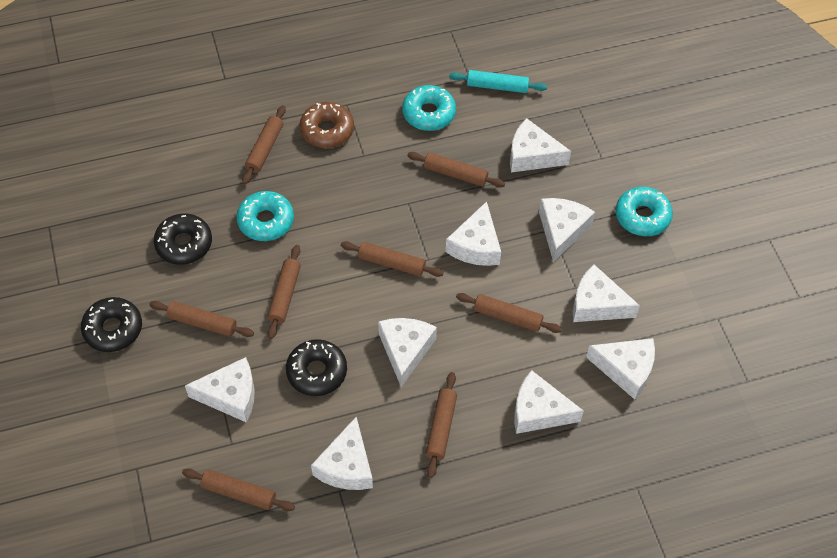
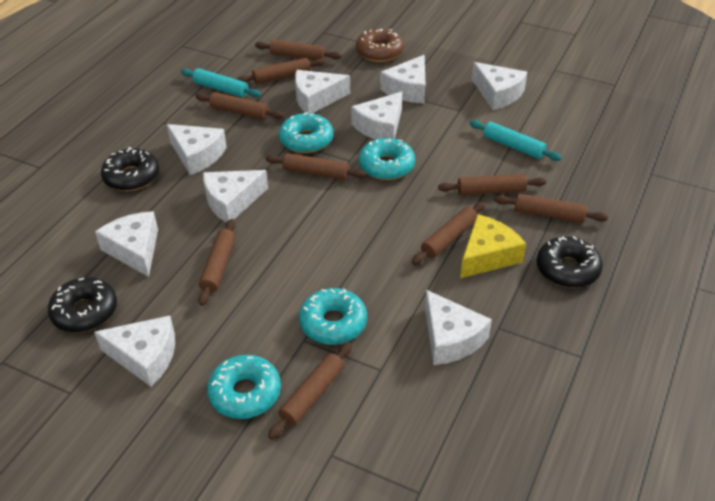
brown rolling pin: 8 -> 9
turquoise donut: 3 -> 4
turquoise rolling pin: 1 -> 2
yellow cheese: 0 -> 1

